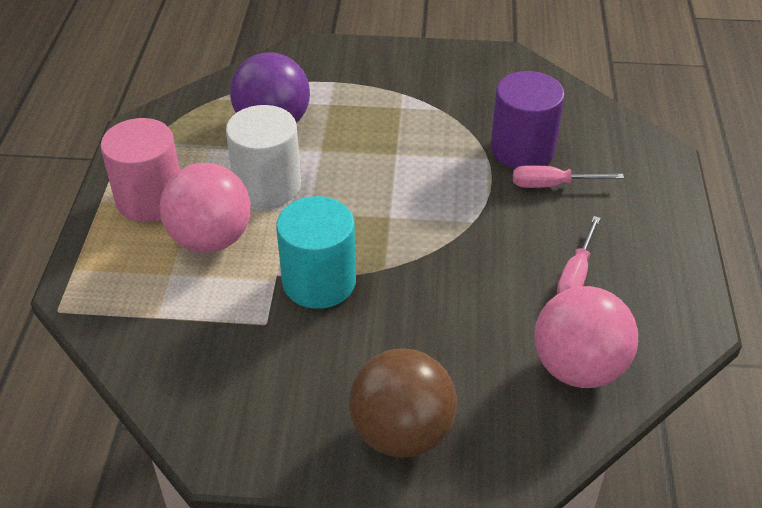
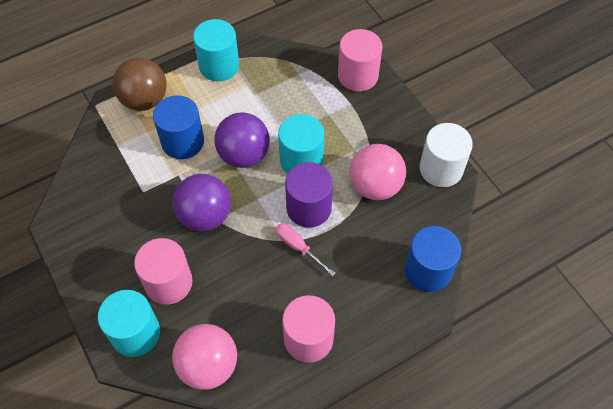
blue cylinder: 0 -> 2
pink cylinder: 1 -> 3
pink screwdriver: 2 -> 1
purple ball: 1 -> 2
turquoise cylinder: 1 -> 3

